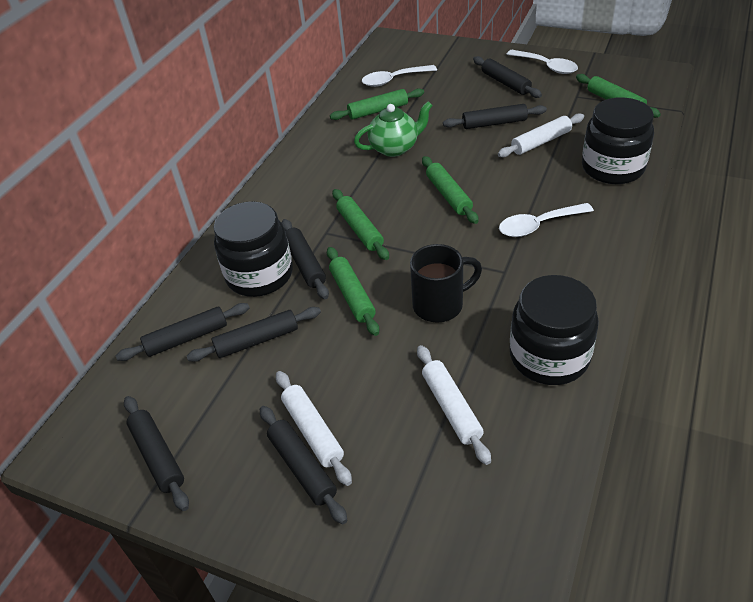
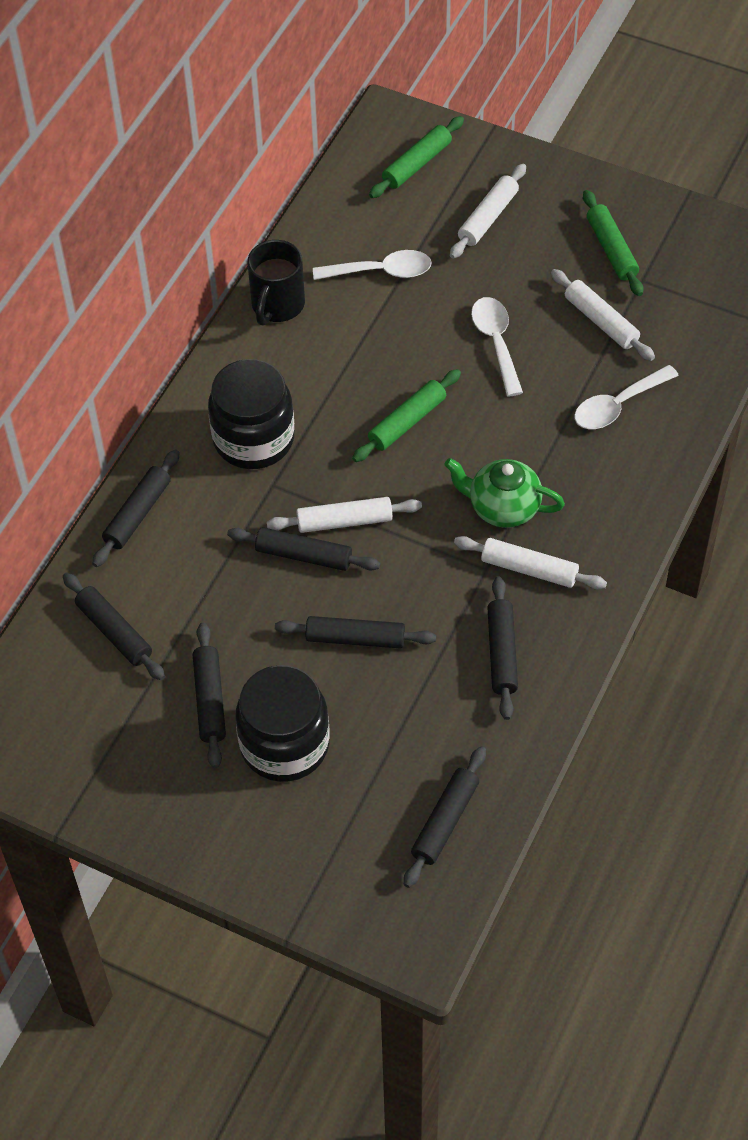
black jar: 3 -> 2
green rolling pin: 5 -> 3
white rolling pin: 3 -> 4

